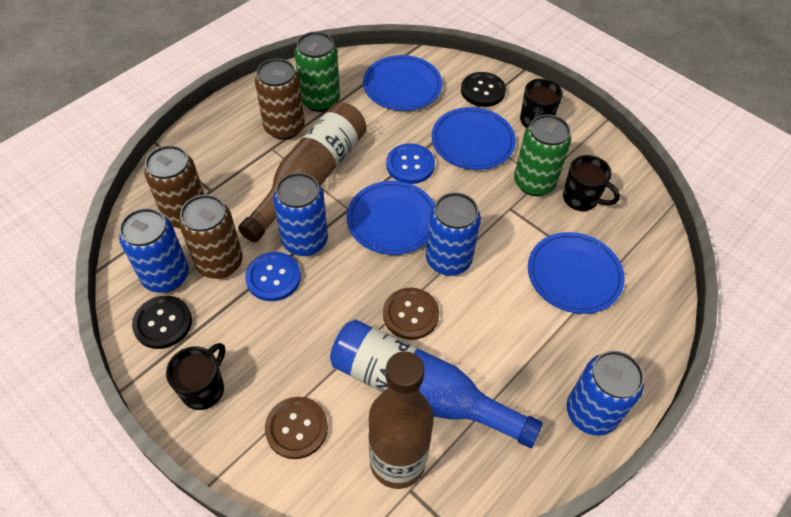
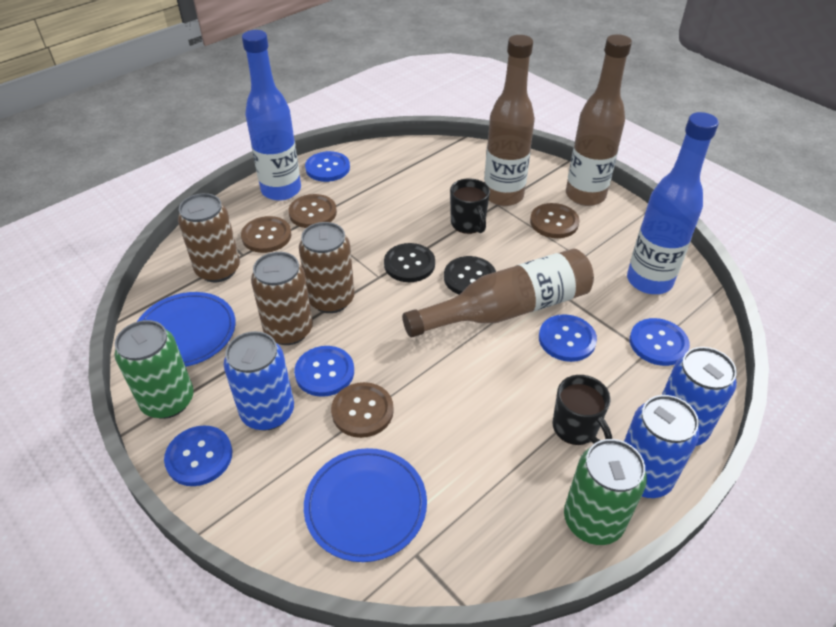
black mug: 3 -> 2
blue bottle: 1 -> 2
blue button: 2 -> 5
blue can: 4 -> 3
blue plate: 4 -> 2
brown bottle: 2 -> 3
brown button: 2 -> 4

